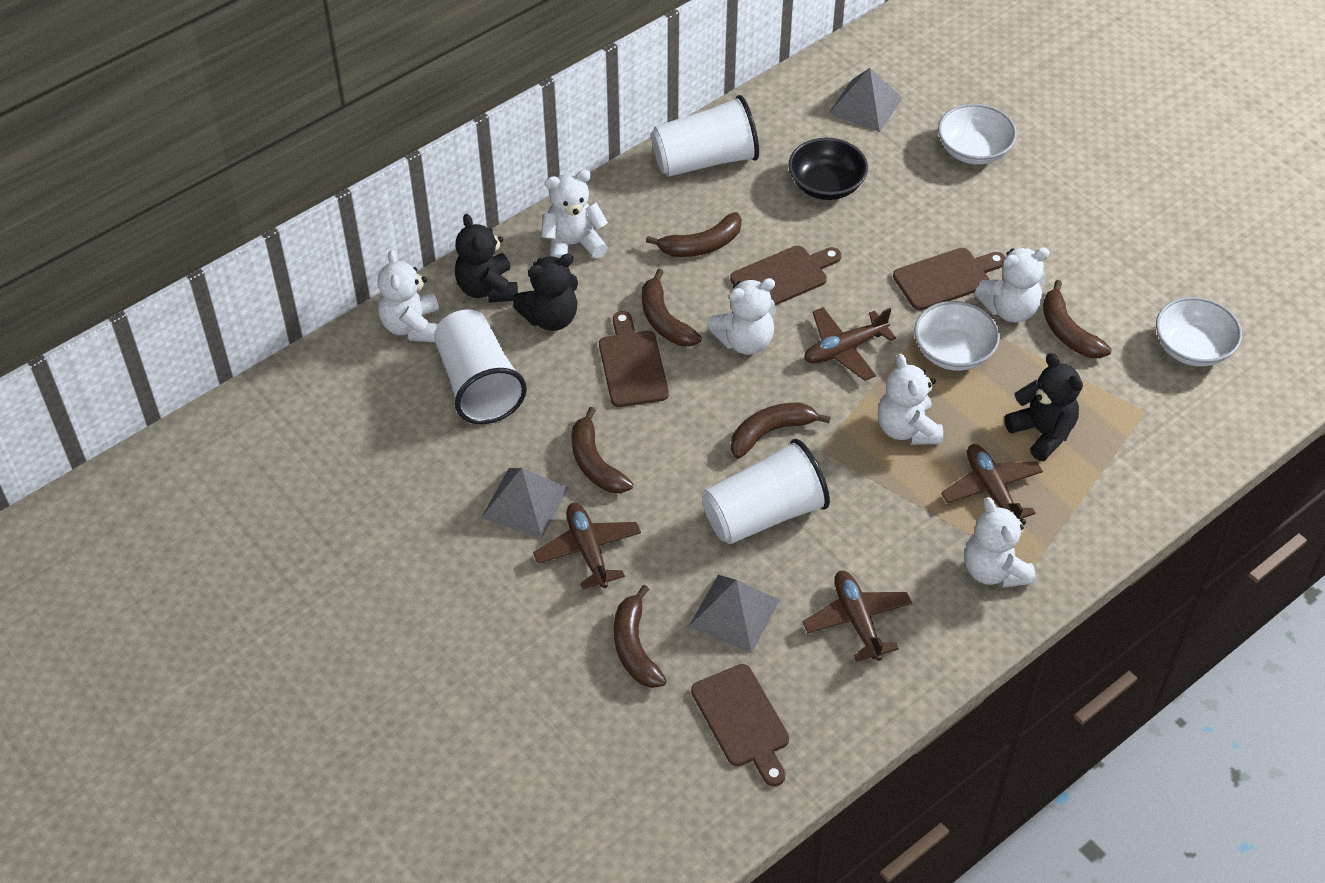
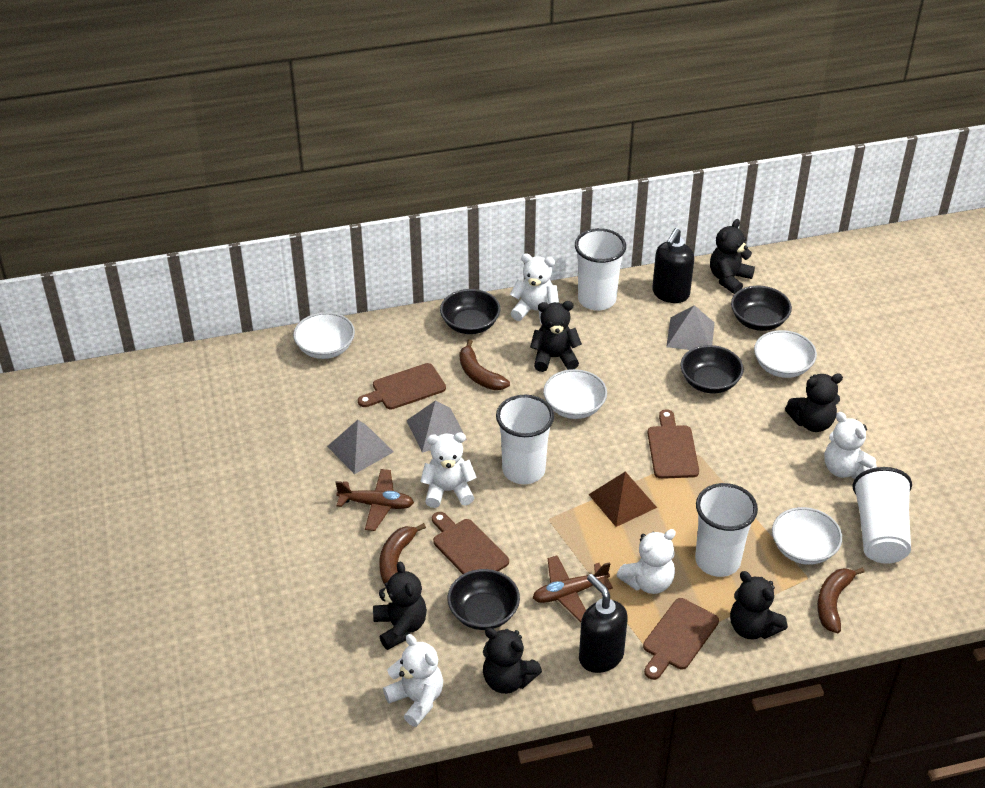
black bowl: 1 -> 4
black soap dispenser: 0 -> 2
black teddy bear: 3 -> 6
brown banana: 6 -> 3
brown plane: 4 -> 2
brown pyramid: 0 -> 1
white bowl: 3 -> 4
white cup: 3 -> 4
white teddy bear: 6 -> 5

